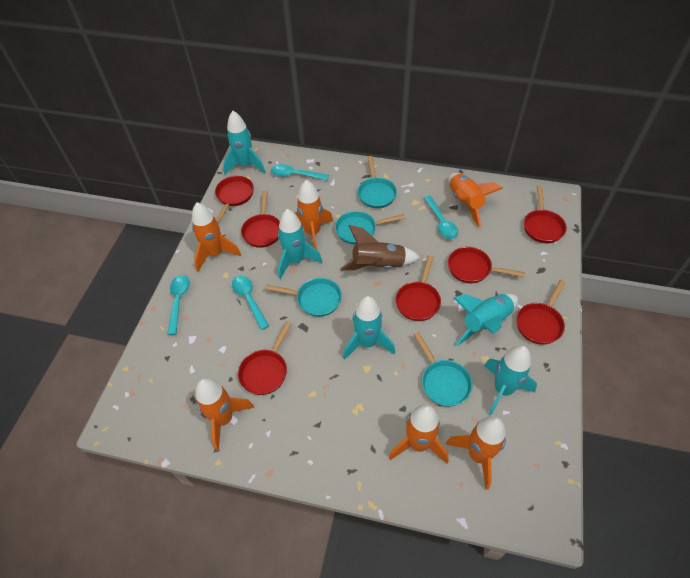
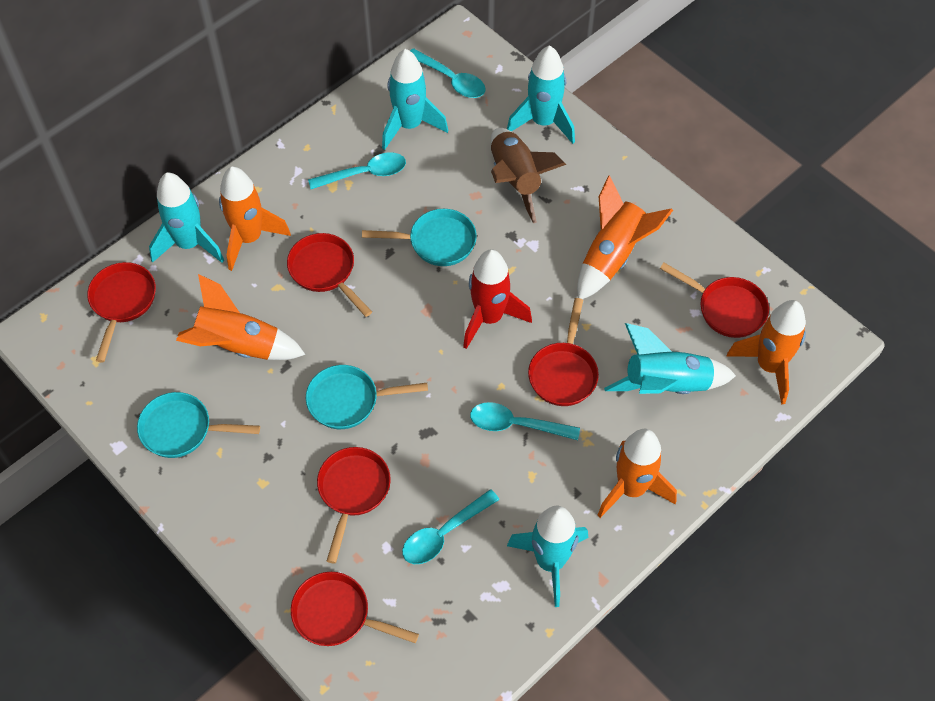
orange rocket: 6 -> 5
red pan: 7 -> 6
red rocket: 0 -> 1
turquoise pan: 4 -> 3

